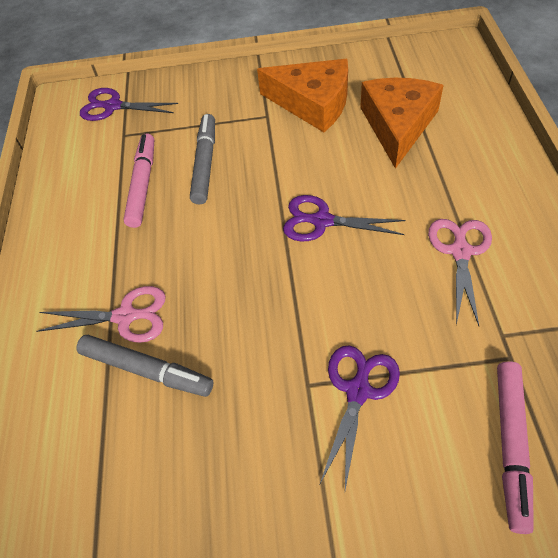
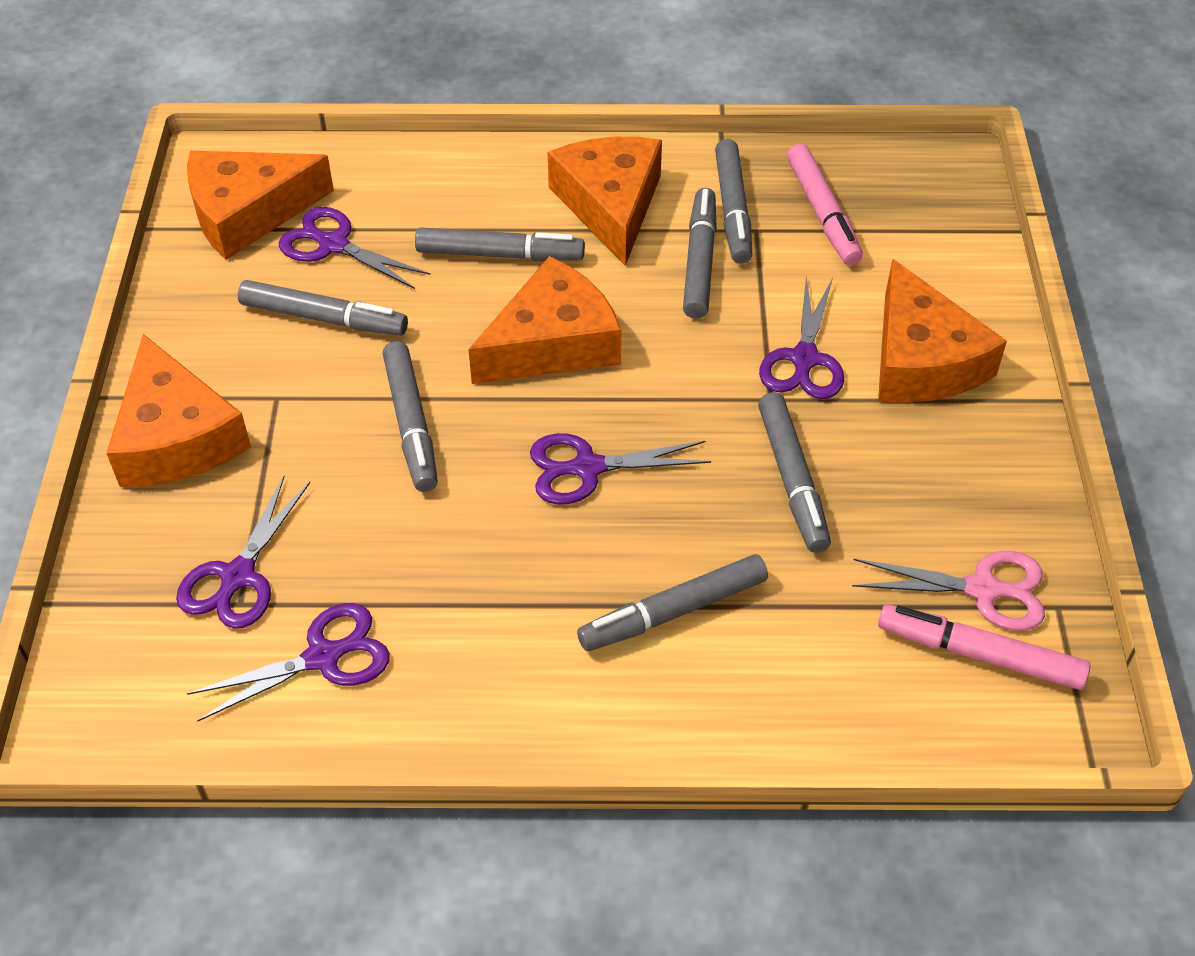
grey marker: 2 -> 7
orange cheese: 2 -> 5
pink scissors: 2 -> 1
purple scissors: 3 -> 5

